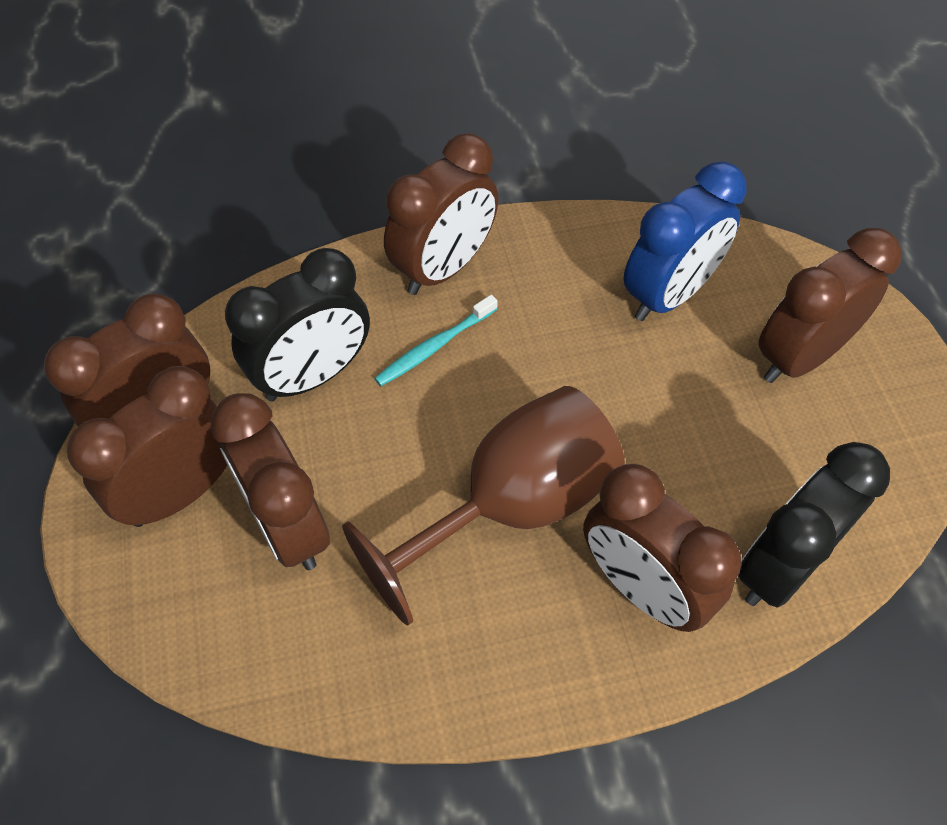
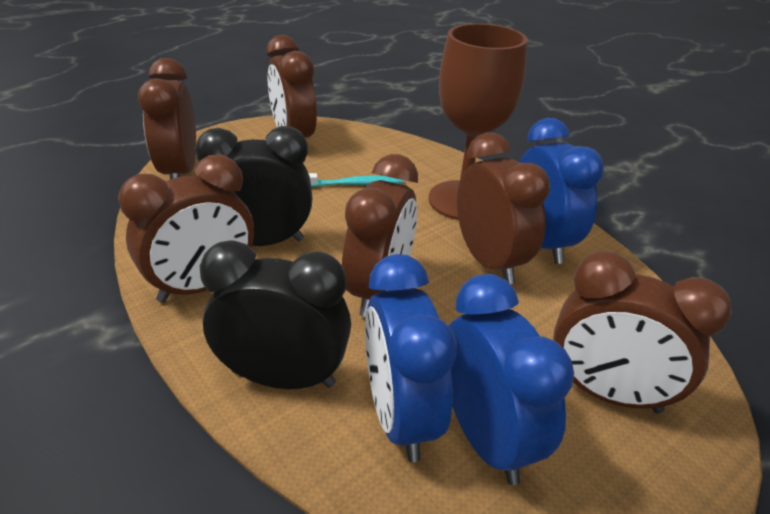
blue clock: 1 -> 3

